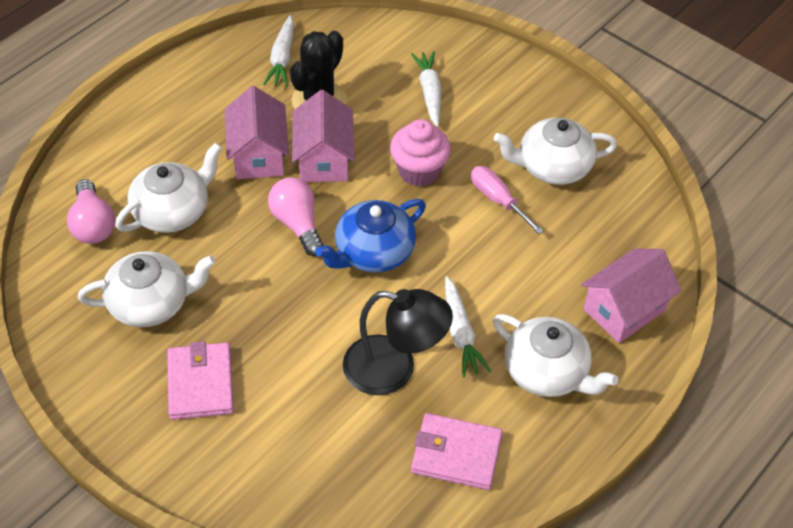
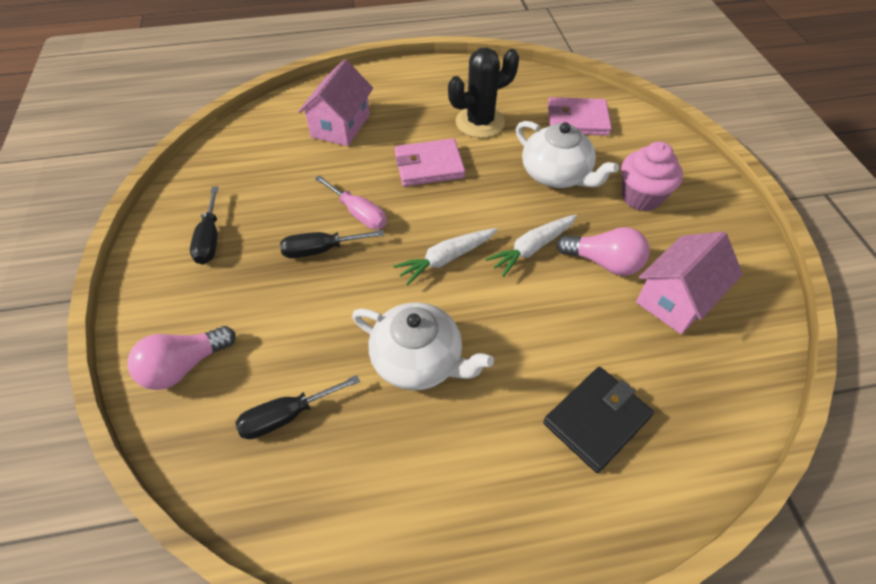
black lamp: 1 -> 0
black screwdriver: 0 -> 3
black wallet: 0 -> 1
blue teapot: 1 -> 0
pink house: 3 -> 2
white carrot: 3 -> 2
white teapot: 4 -> 2

